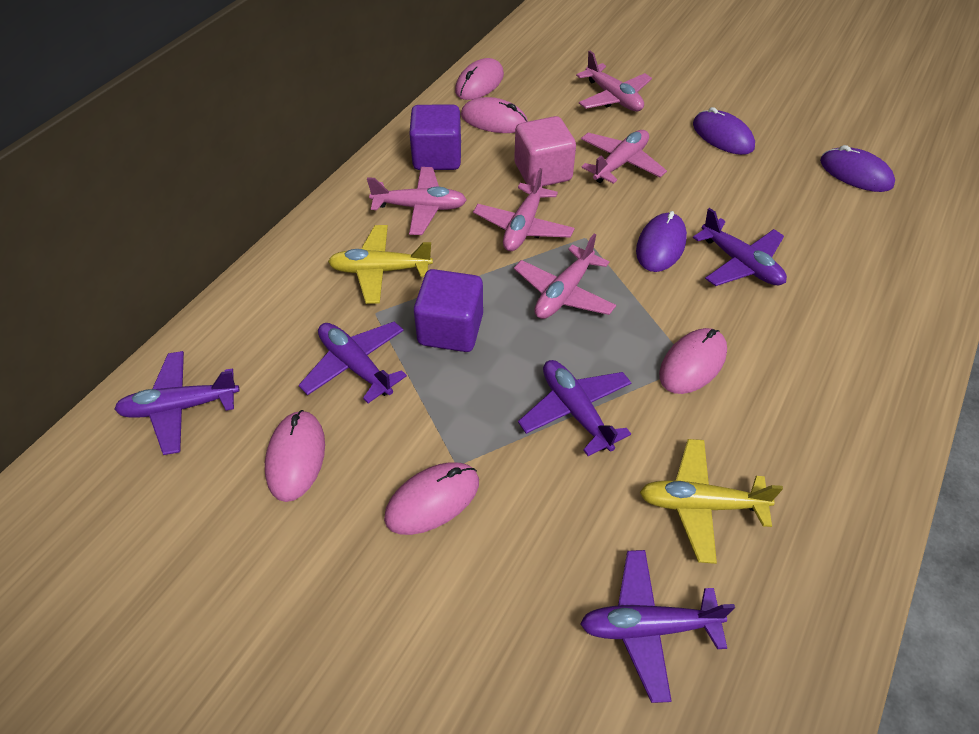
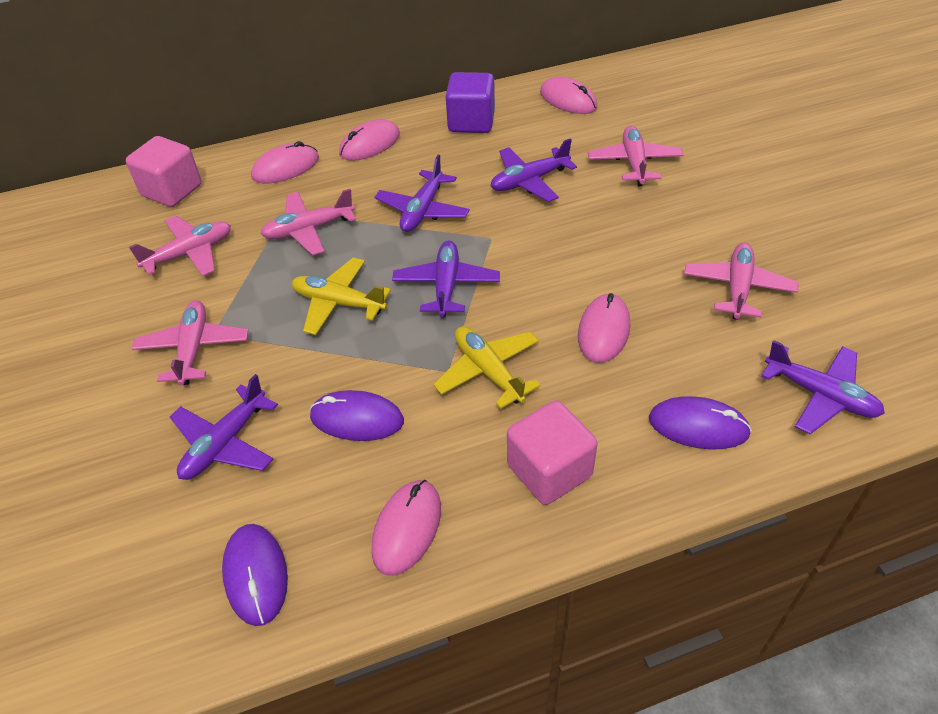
pink cube: 1 -> 2
purple cube: 2 -> 1

